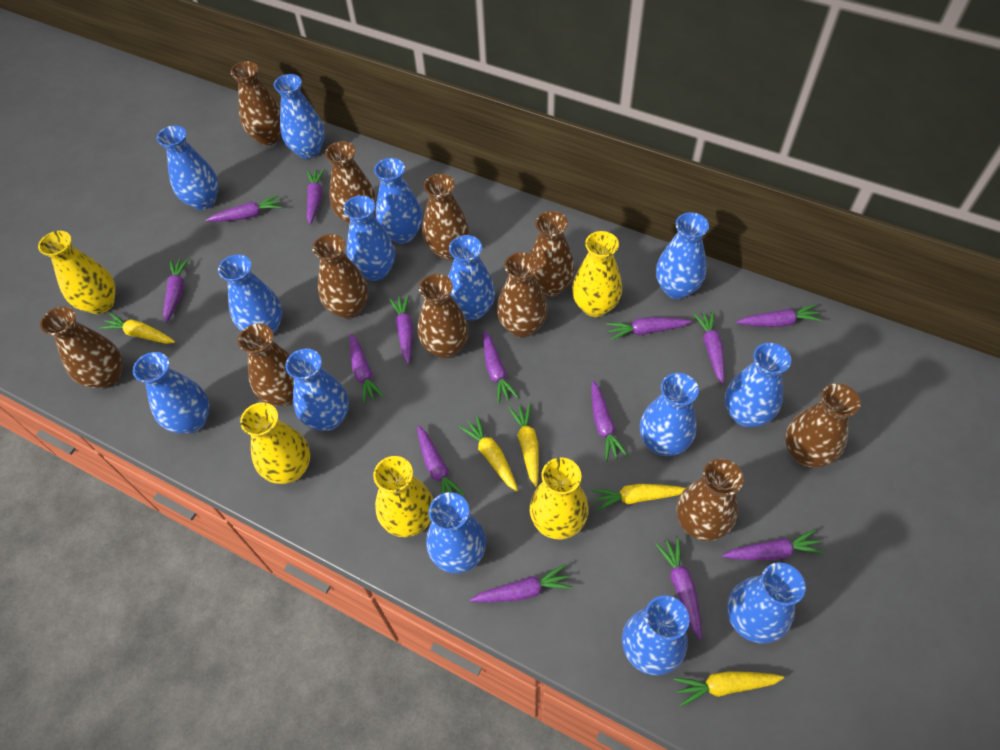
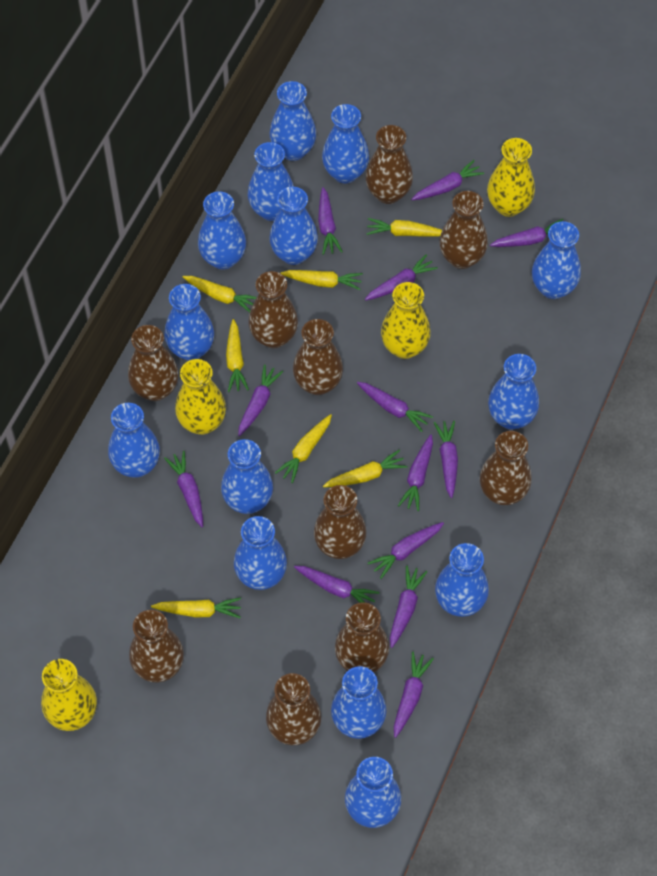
brown vase: 11 -> 10
purple carrot: 14 -> 13
yellow carrot: 5 -> 7
yellow vase: 5 -> 4

